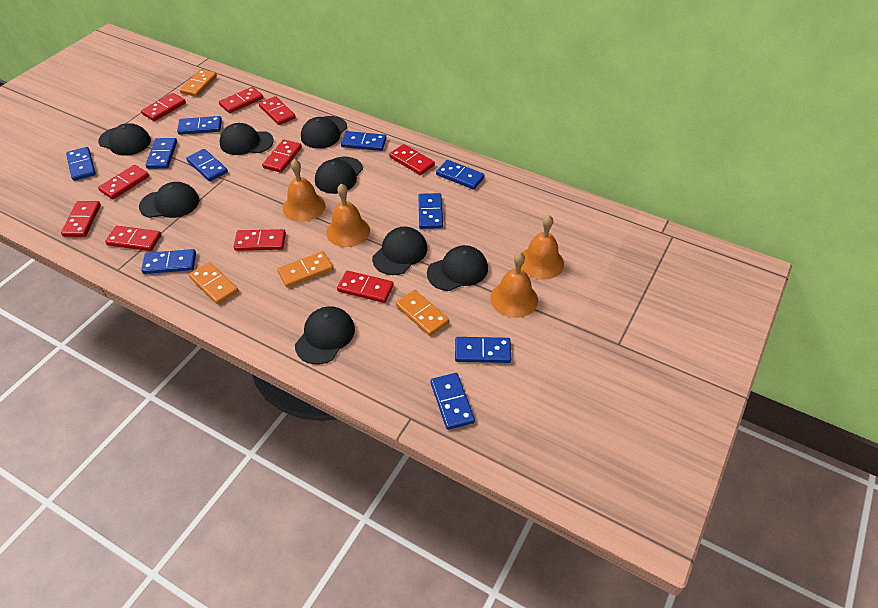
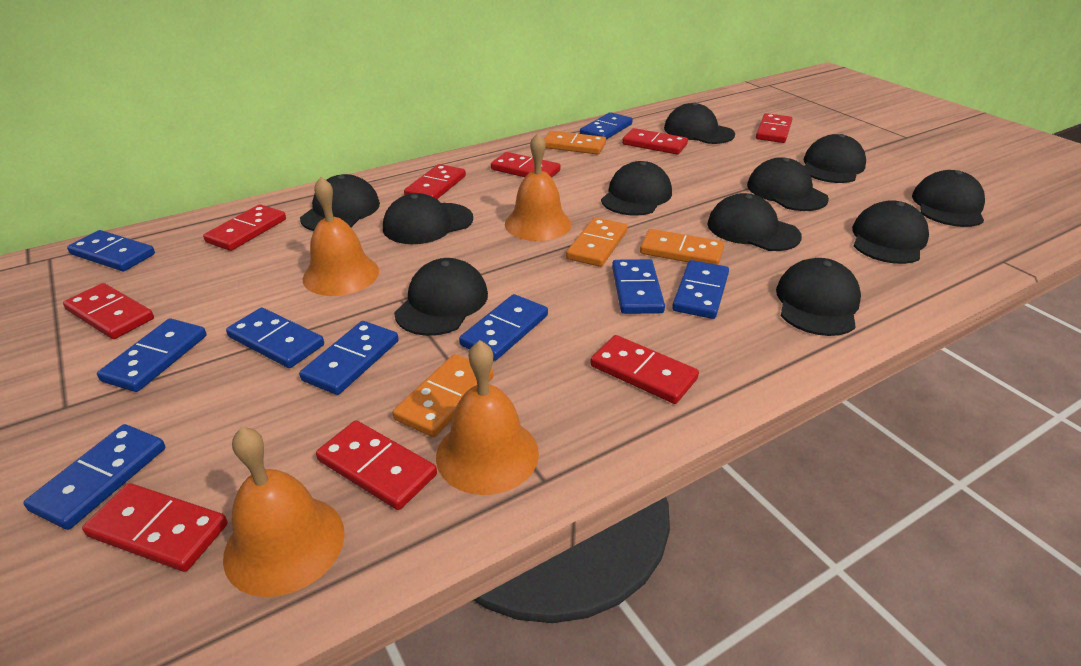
black cap: 8 -> 11
blue domino: 10 -> 9
red domino: 10 -> 9

